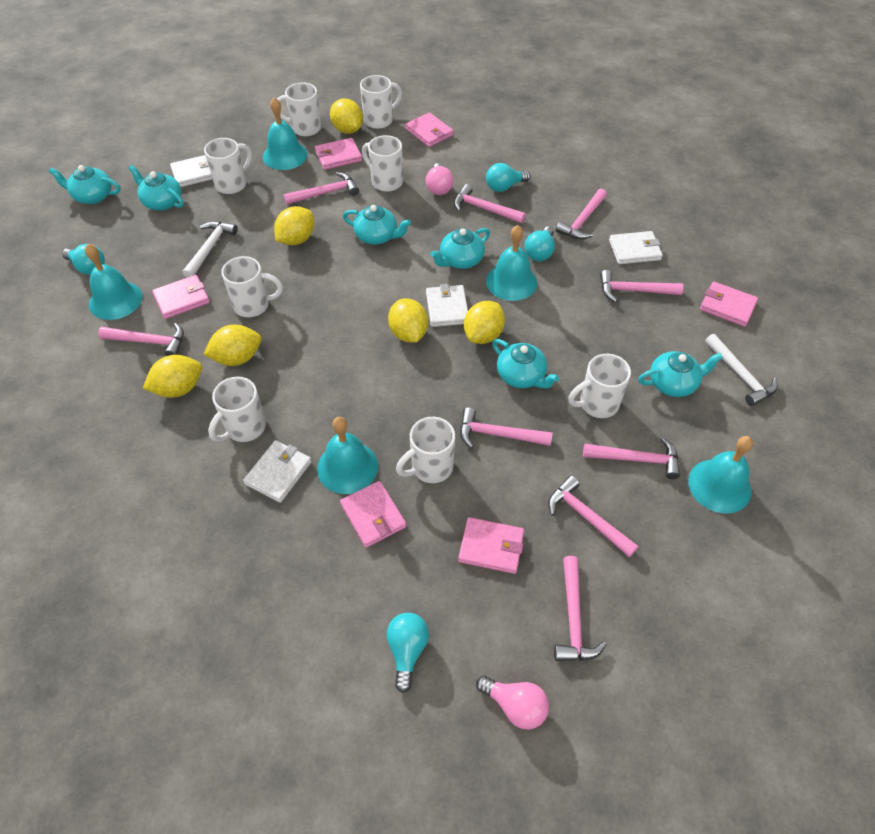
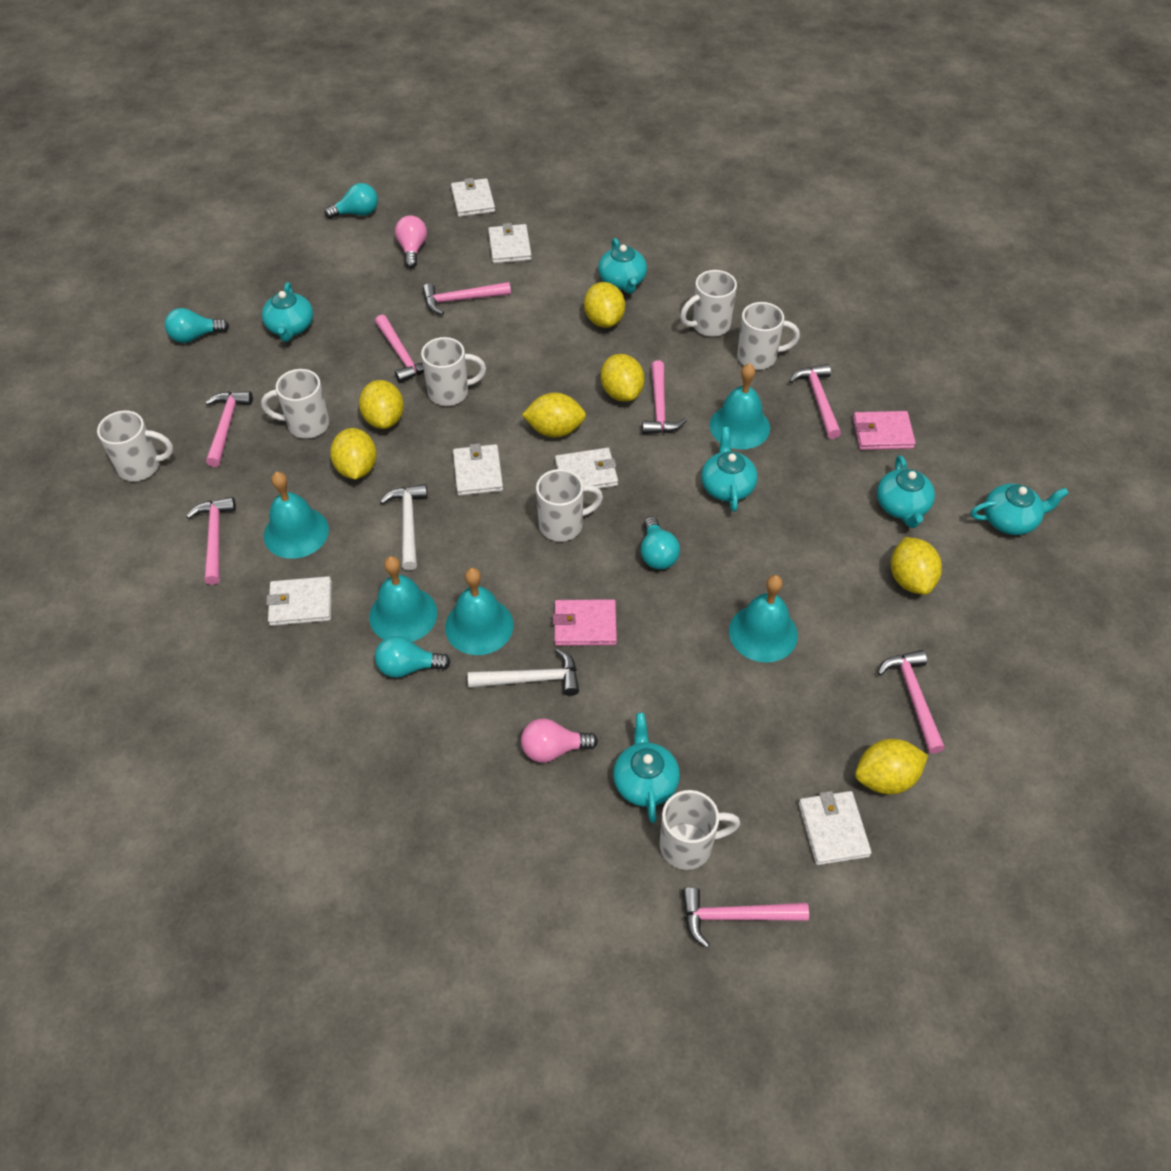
pink hammer: 9 -> 8
pink wallet: 6 -> 2
white mug: 8 -> 7
white wallet: 4 -> 6
yellow lemon: 6 -> 7

